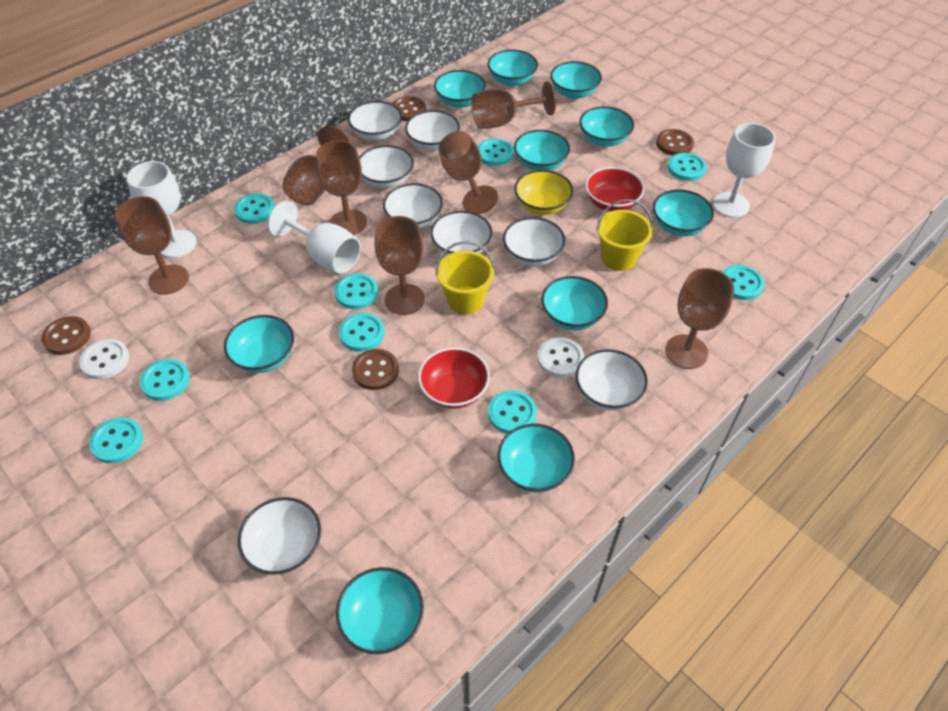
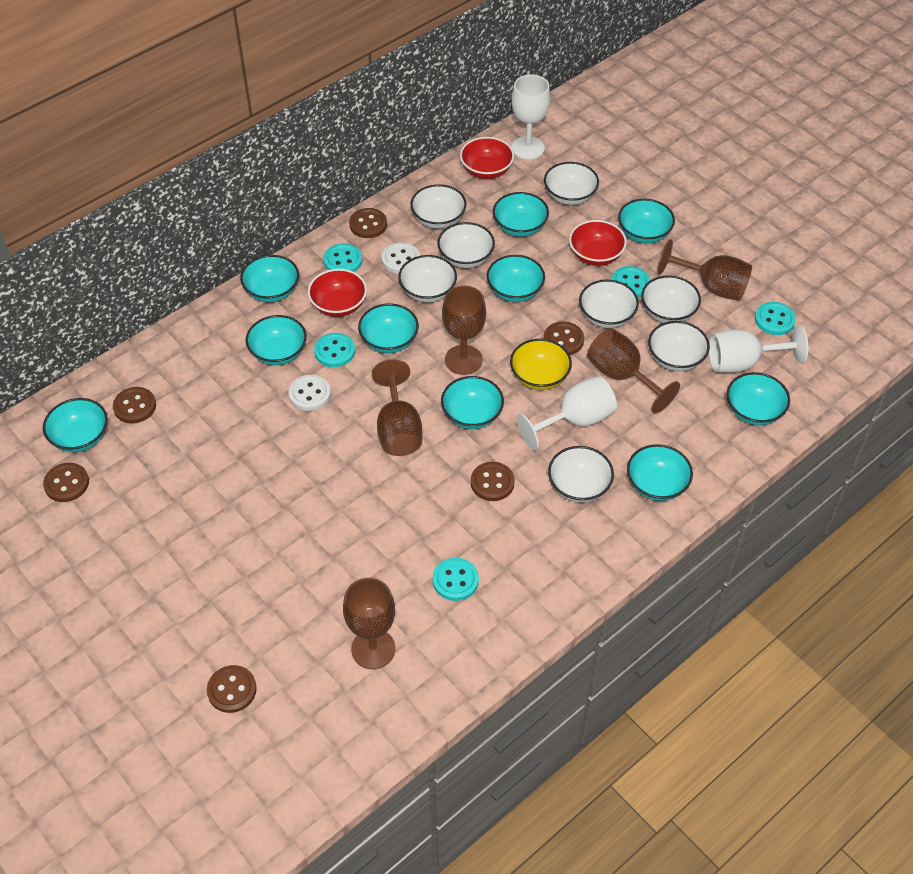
brown button: 4 -> 6
brown goblet: 7 -> 5
red bowl: 2 -> 3
turquoise button: 9 -> 5
yellow bucket: 2 -> 0

